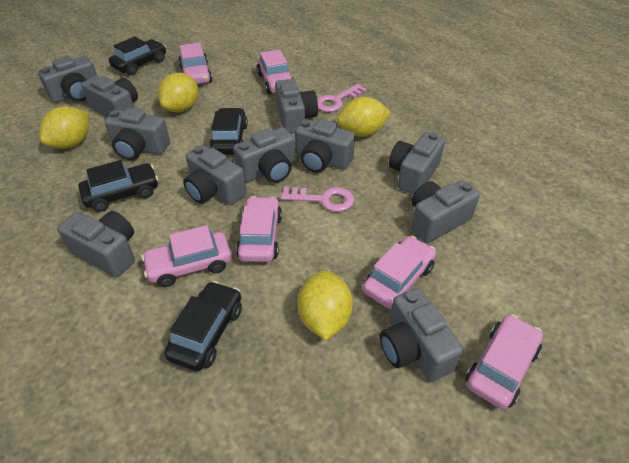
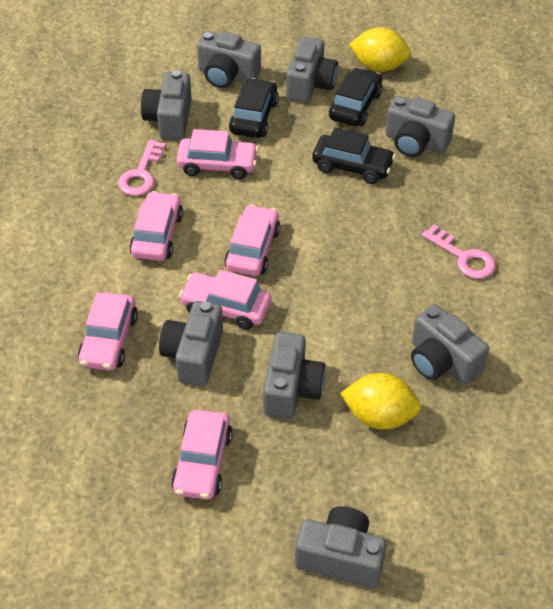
black car: 4 -> 3
grey camera: 11 -> 8
yellow lemon: 4 -> 2

